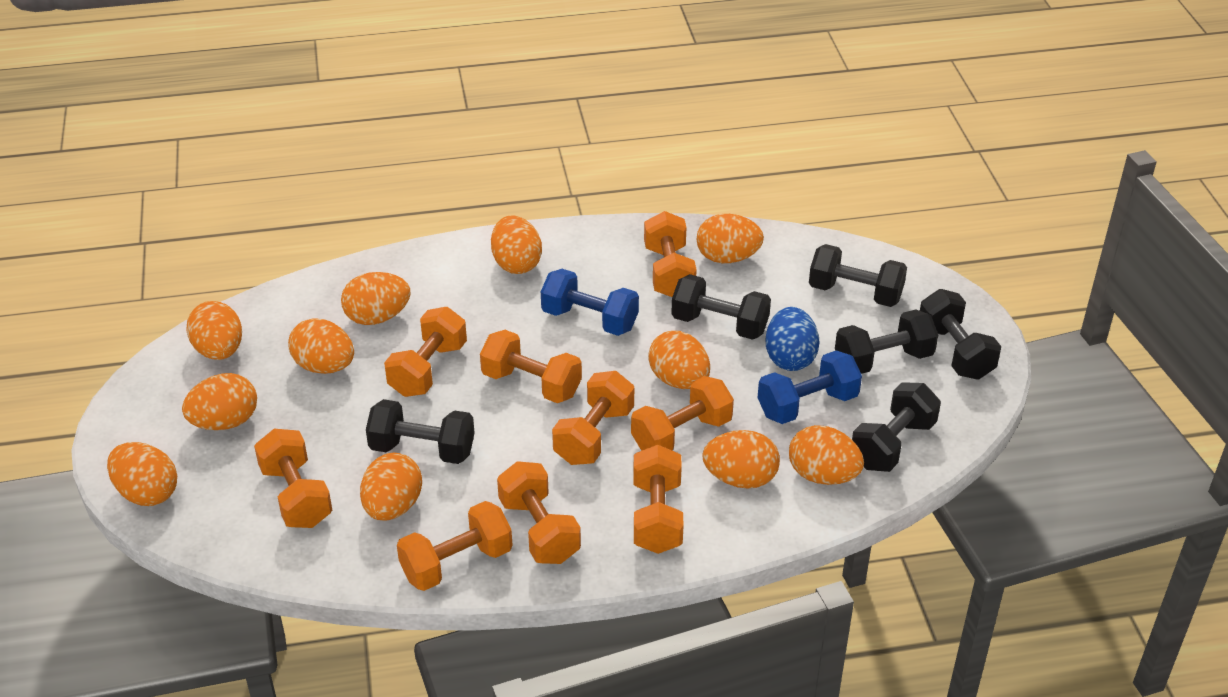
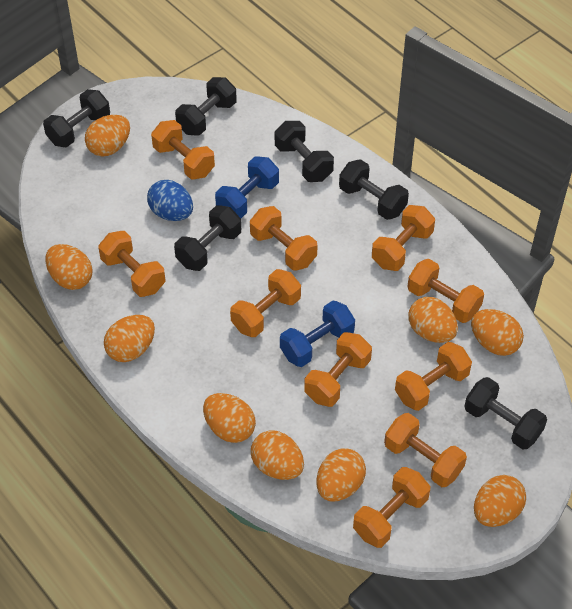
orange dumbbell: 9 -> 10
orange egg: 11 -> 9

